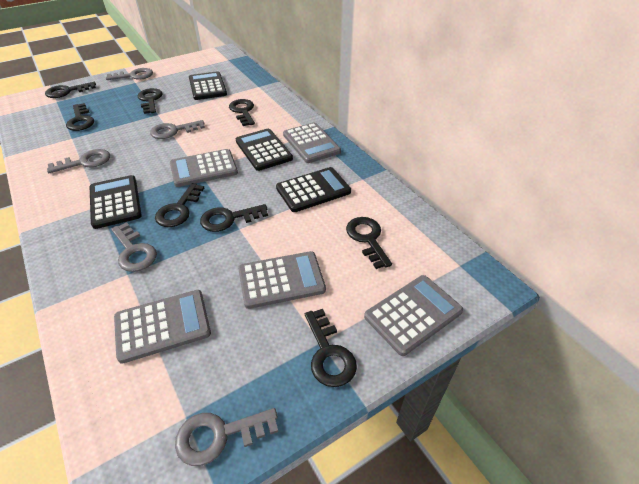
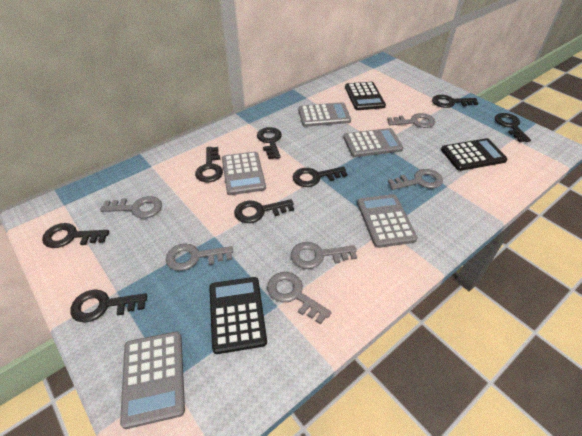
black calculator: 4 -> 3
grey key: 5 -> 6

